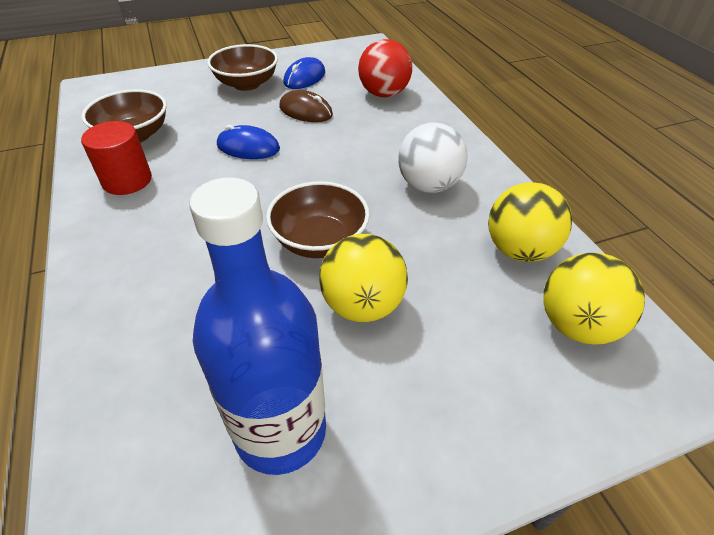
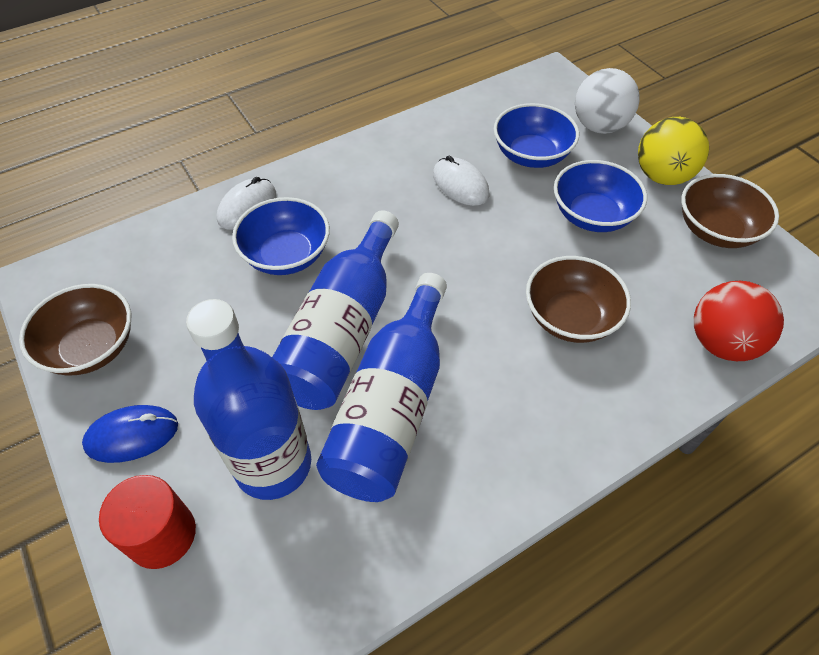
blue bottle: 1 -> 3
blue bowl: 0 -> 3
blue mouse: 2 -> 1
brown mouse: 1 -> 0
white mouse: 0 -> 2
yellow ball: 3 -> 1

